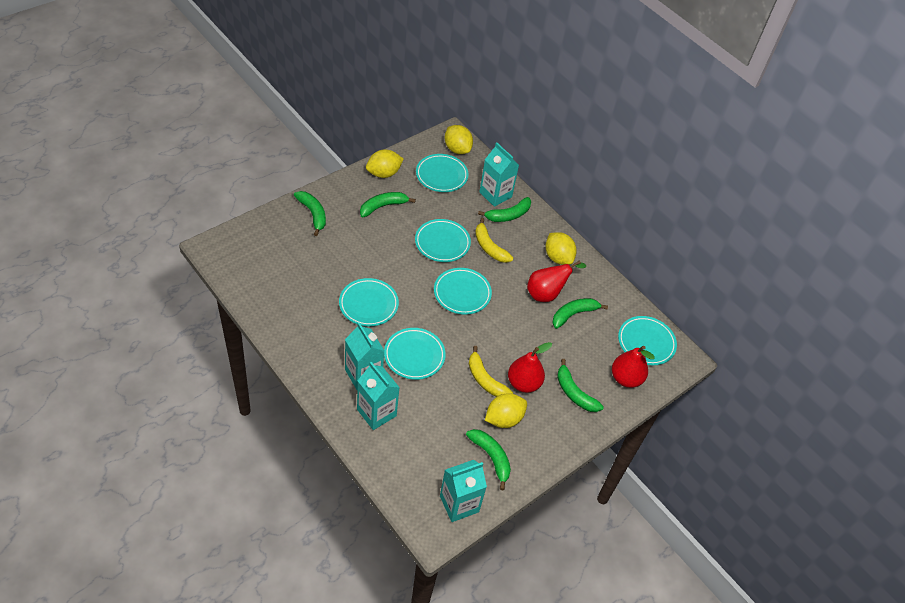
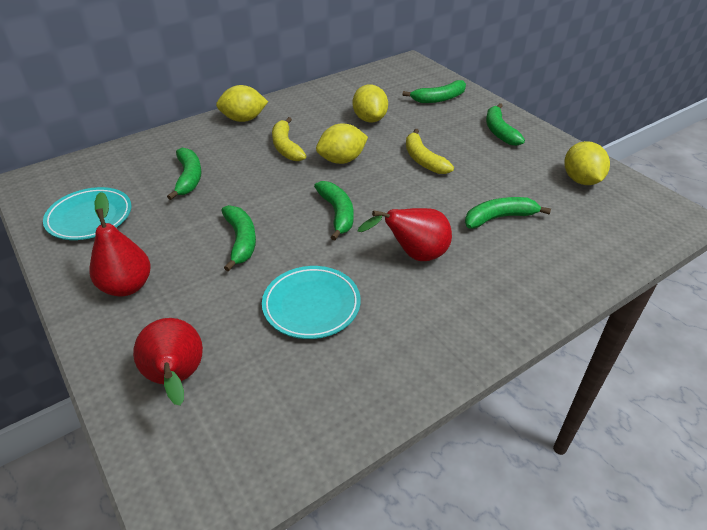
turquoise carton: 4 -> 0
turquoise plate: 6 -> 2

